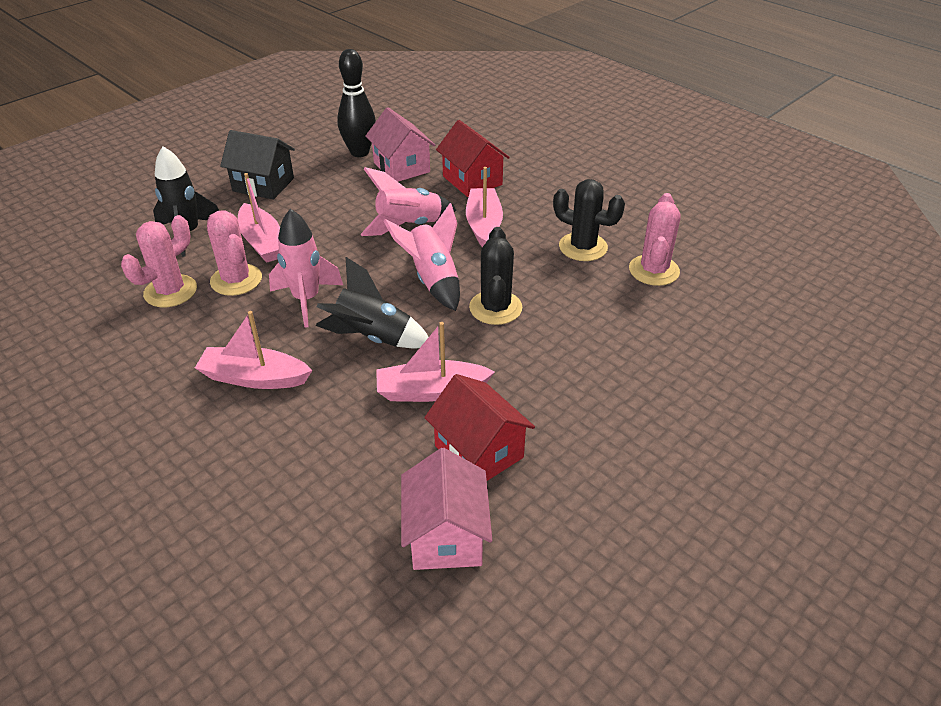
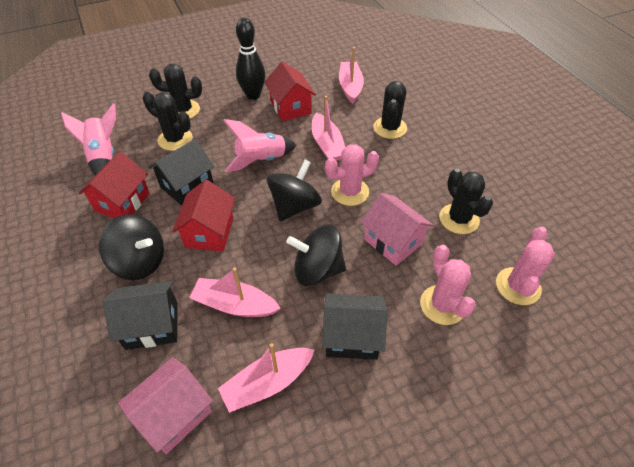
black cactus: 2 -> 4
black house: 1 -> 3
black rocket: 2 -> 0
black spinning top: 0 -> 3
pink rocket: 3 -> 2
red house: 2 -> 3

